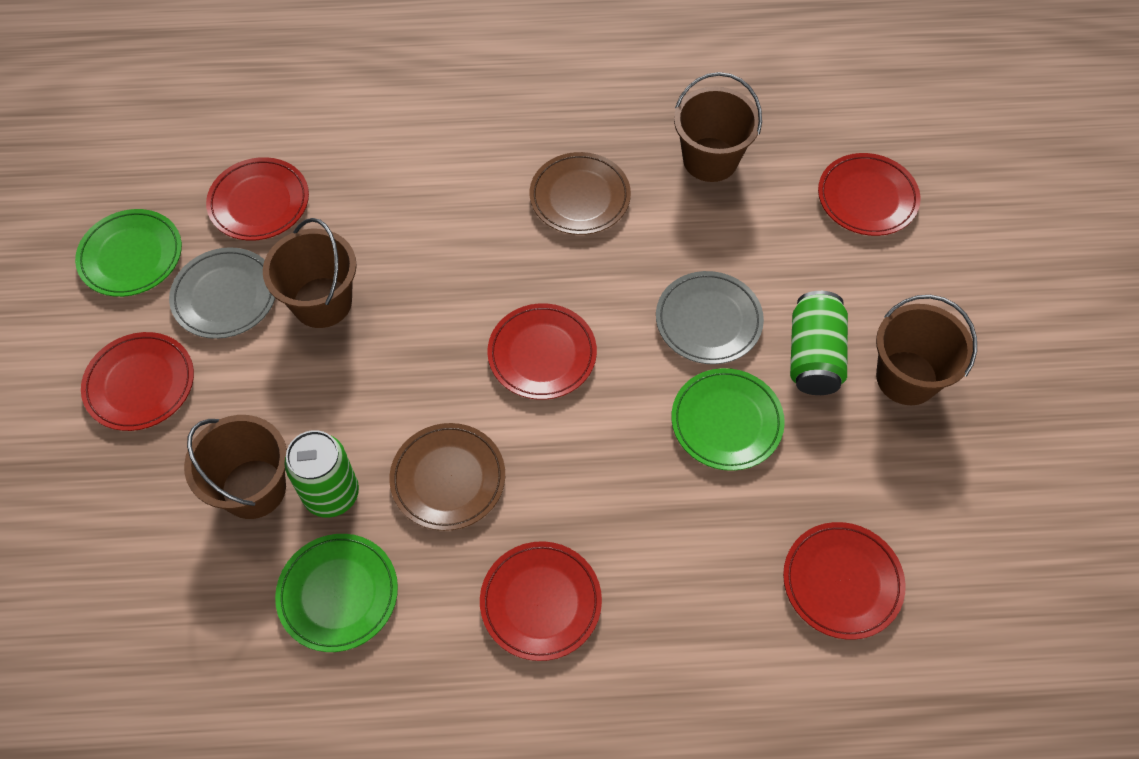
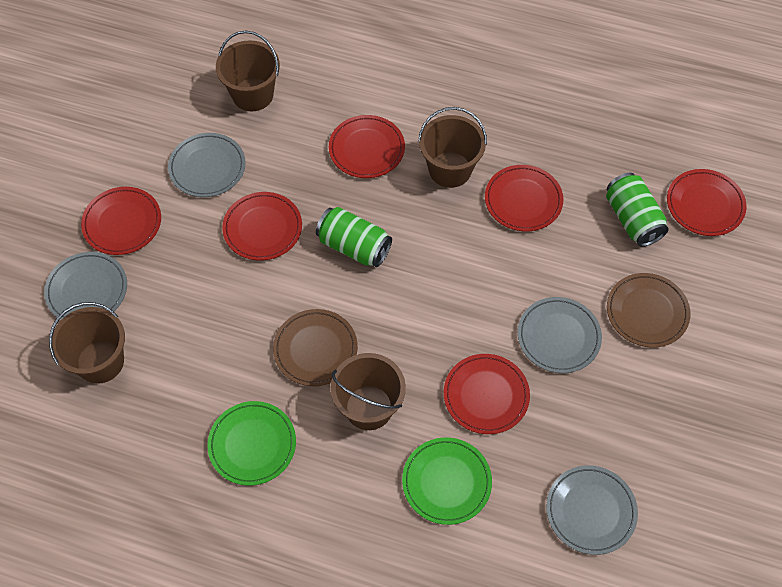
green plate: 3 -> 2
grey plate: 2 -> 4

